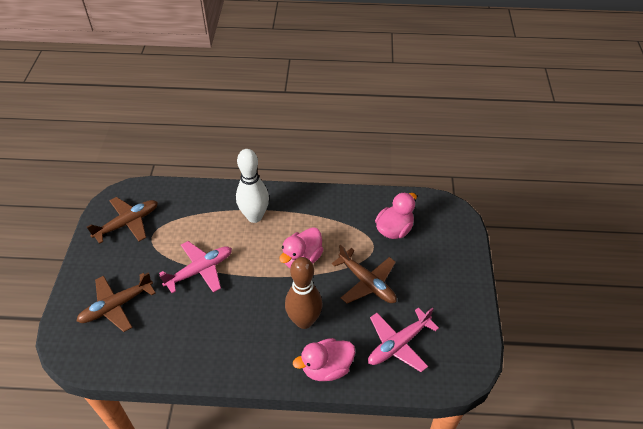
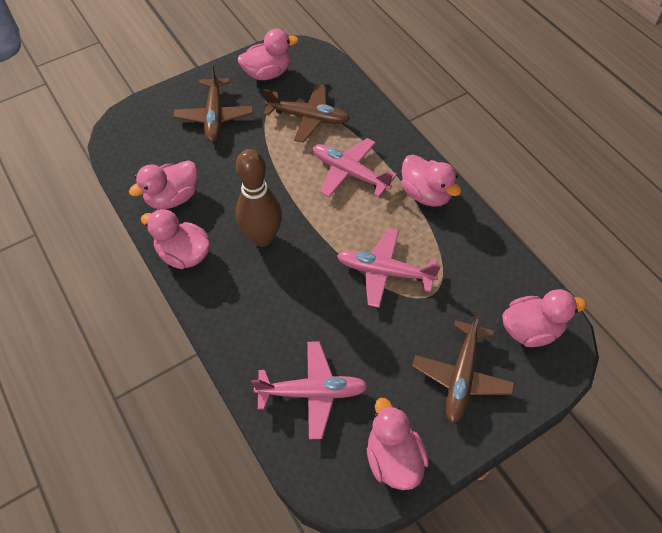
pink duck: 3 -> 6
pink plane: 2 -> 3
white bowling pin: 1 -> 0

